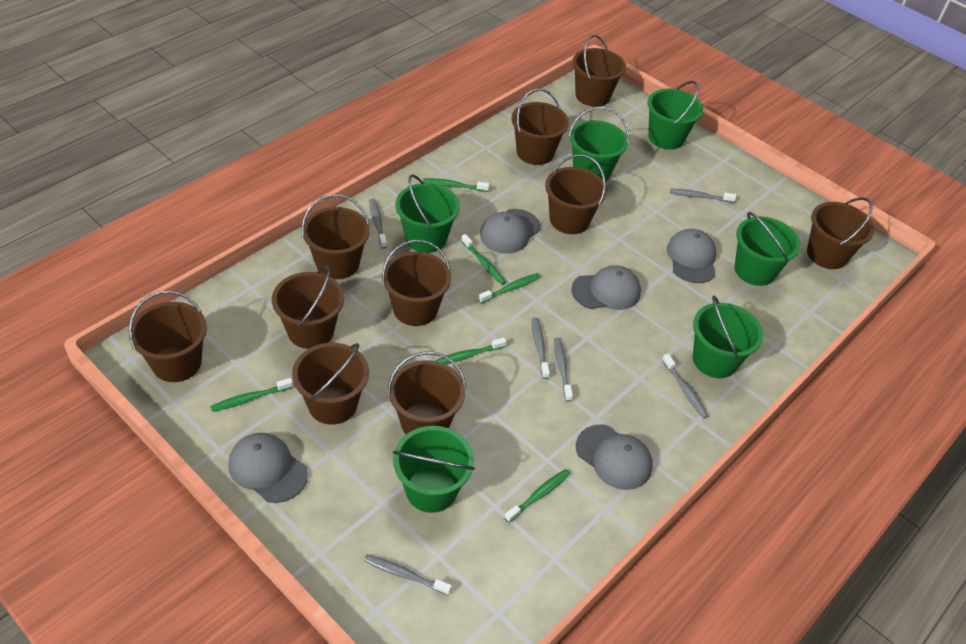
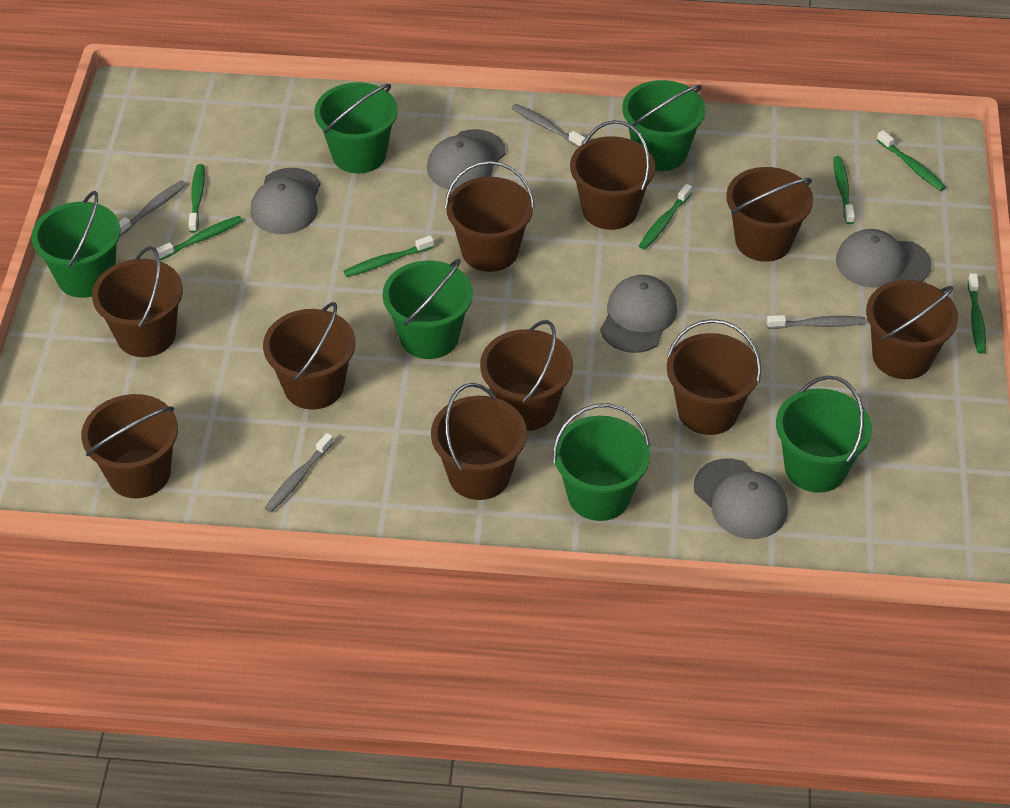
green toothbrush: 6 -> 7
grey toothbrush: 6 -> 4

